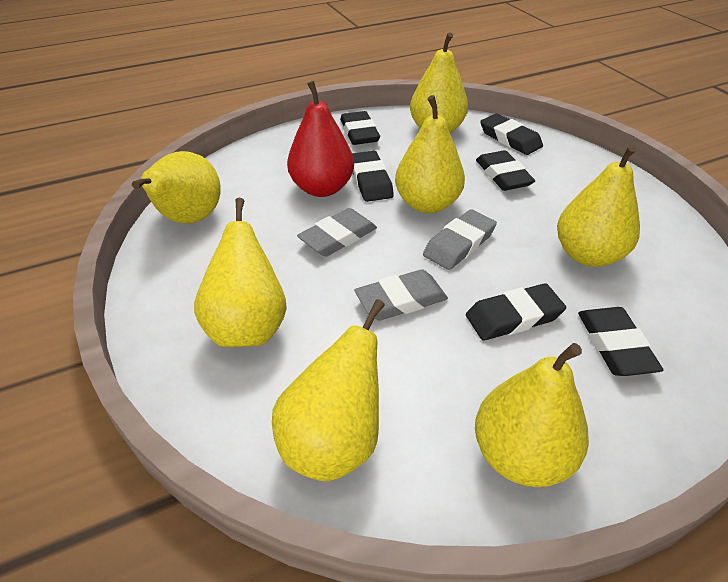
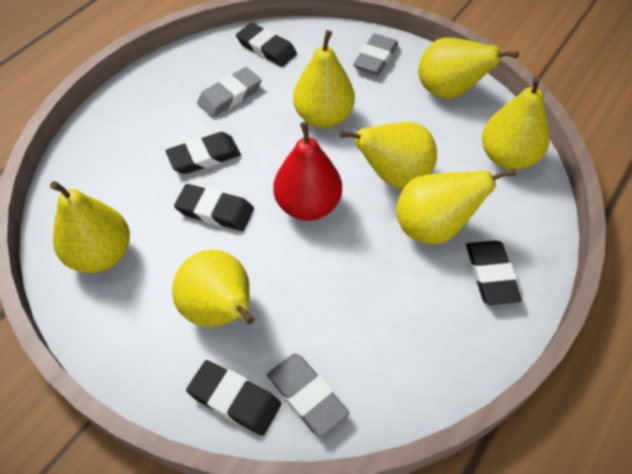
black eraser: 6 -> 5

